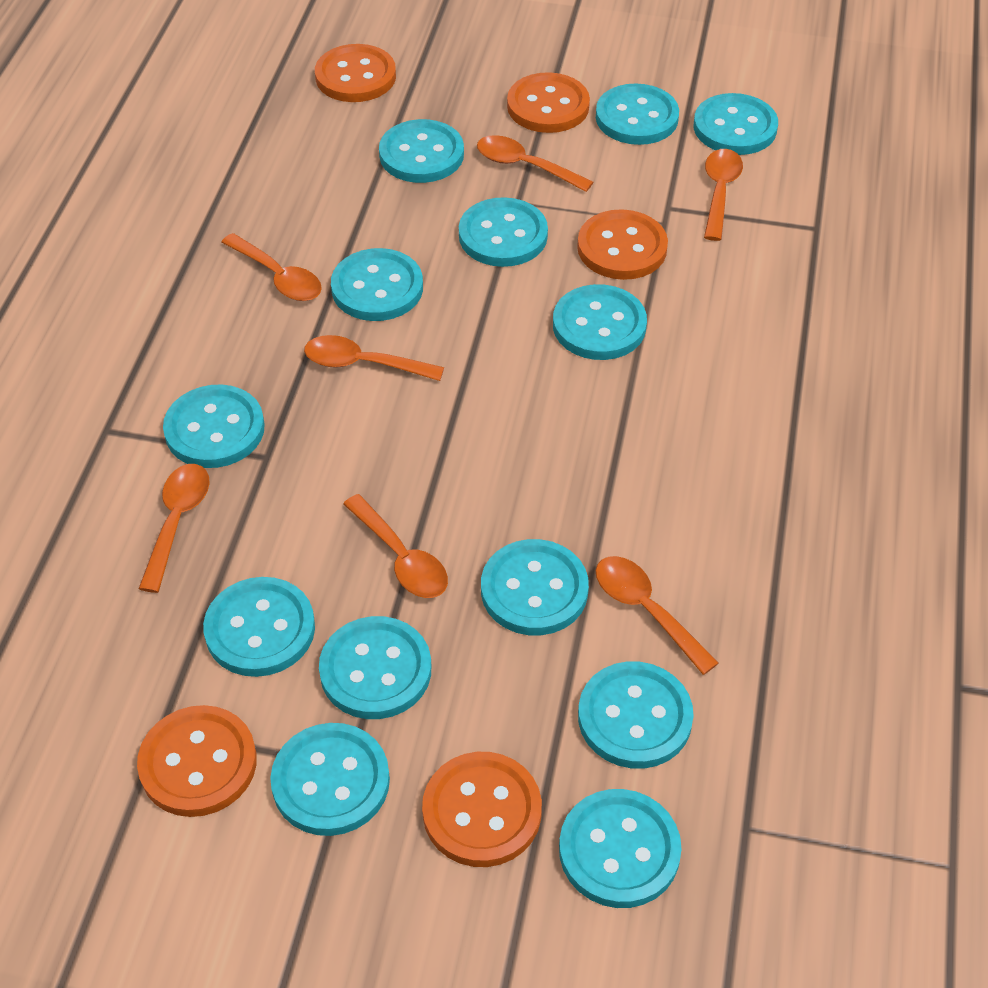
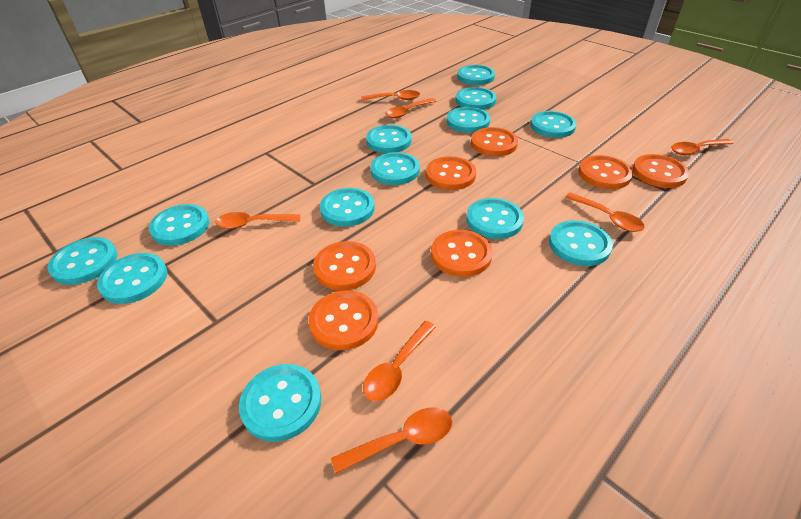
orange button: 5 -> 7

